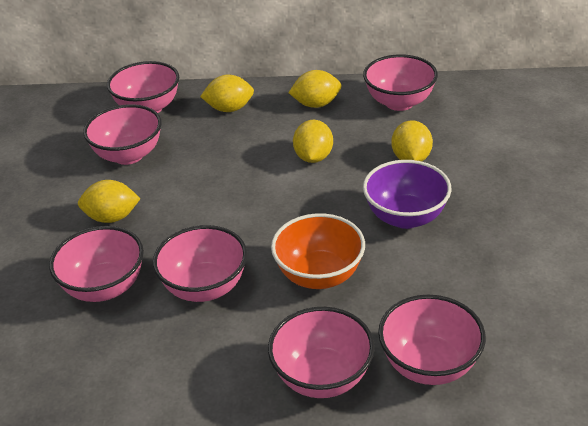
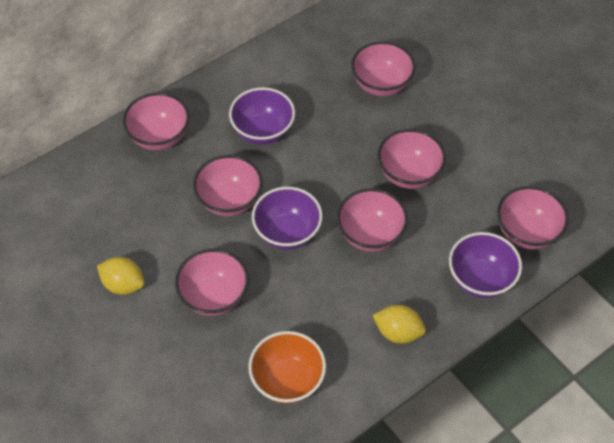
purple bowl: 1 -> 3
yellow lemon: 5 -> 2

